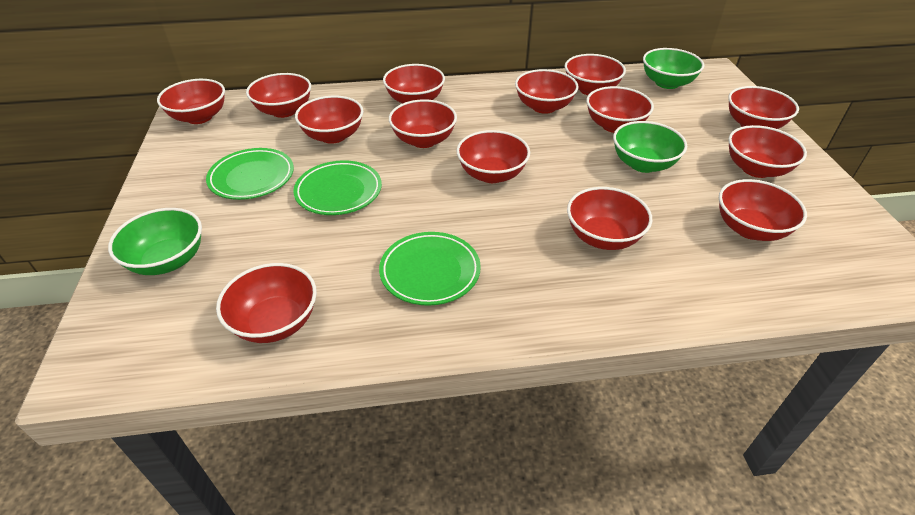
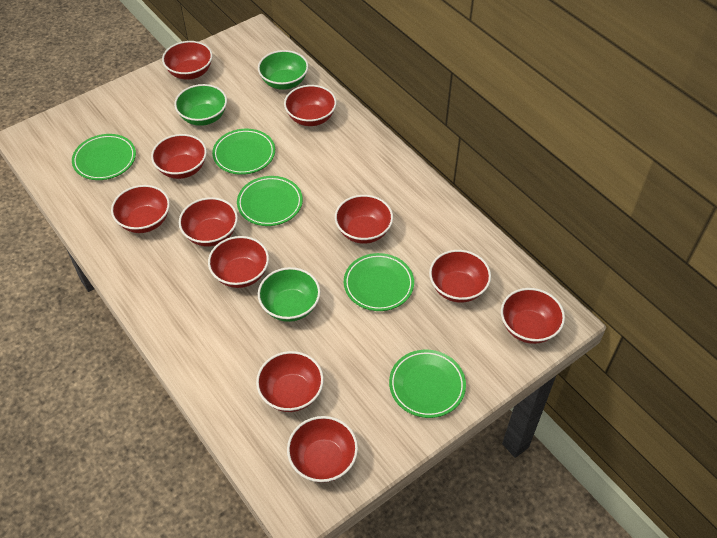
green plate: 3 -> 5
red bowl: 14 -> 11

